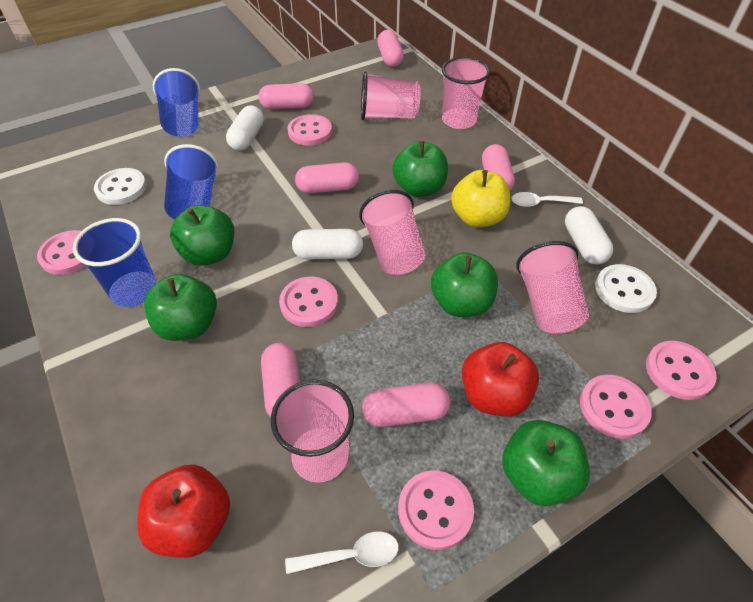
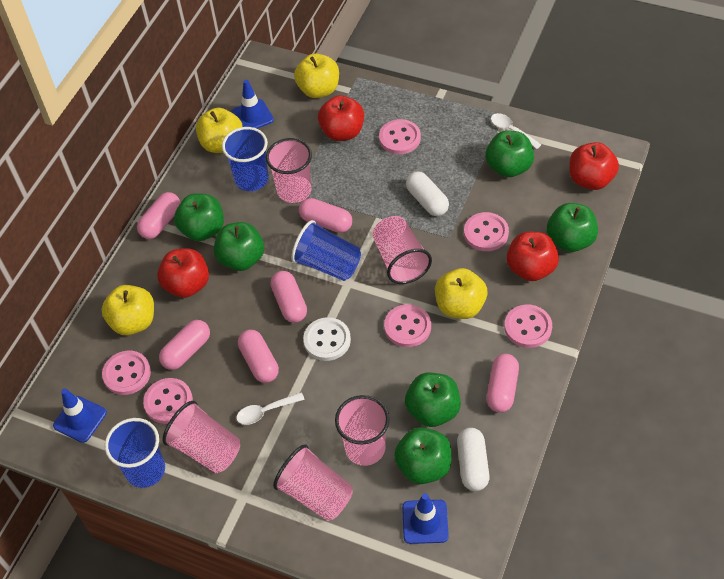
blue traffic cone: 0 -> 3
green apple: 5 -> 6
red apple: 2 -> 4
white button: 2 -> 1
white capsule: 3 -> 2
yellow apple: 1 -> 4

